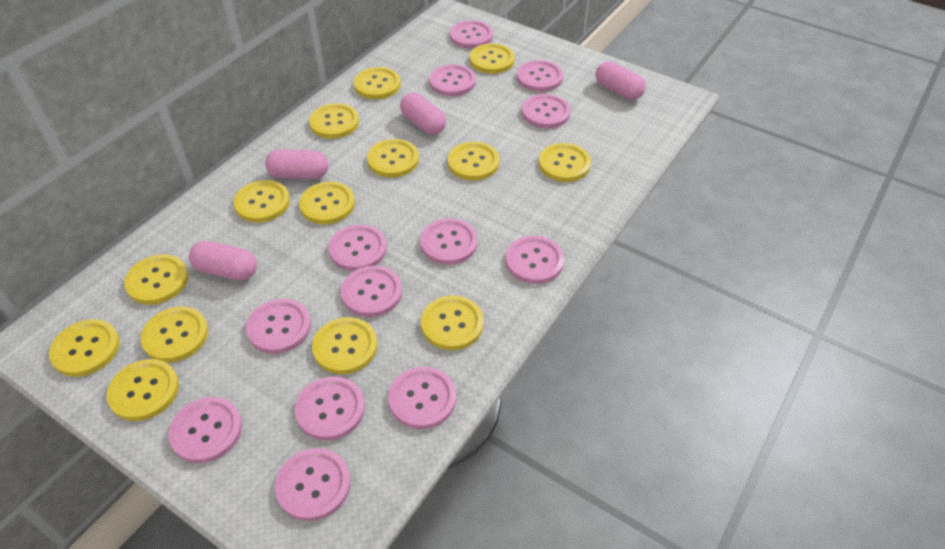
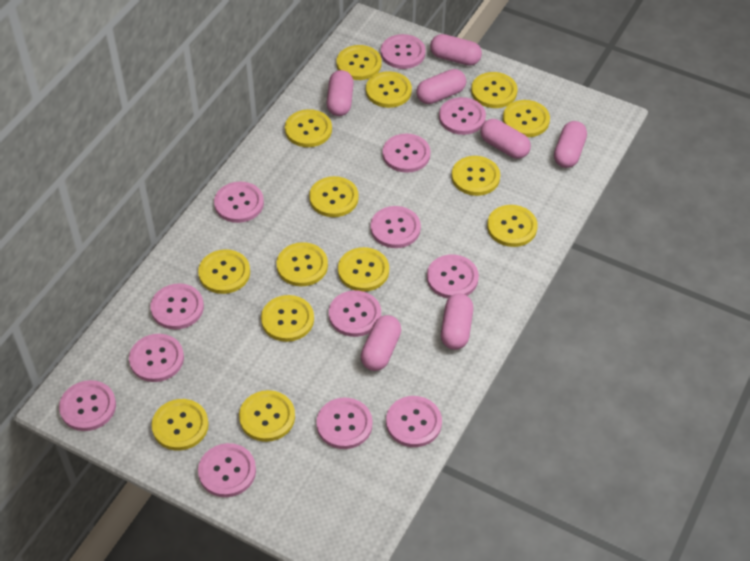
pink capsule: 4 -> 7

